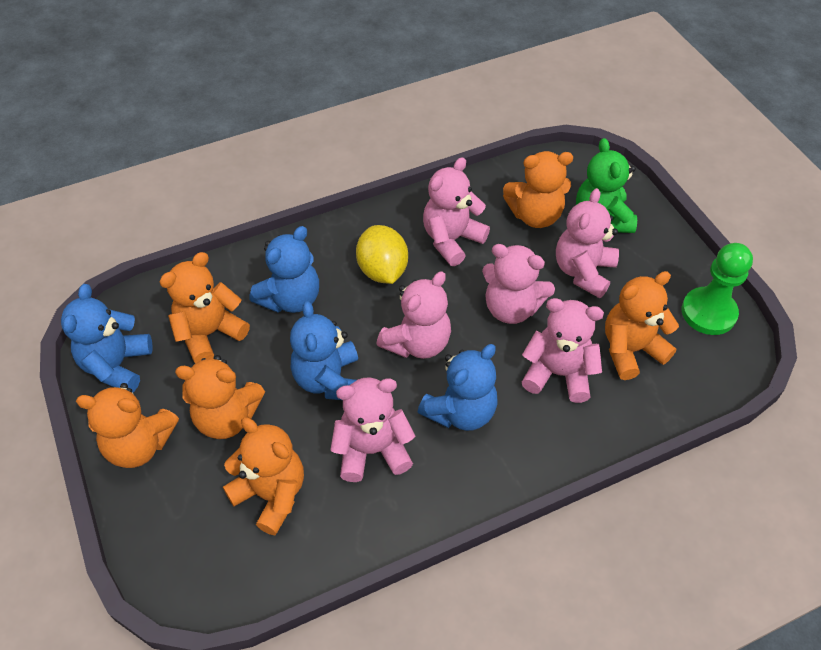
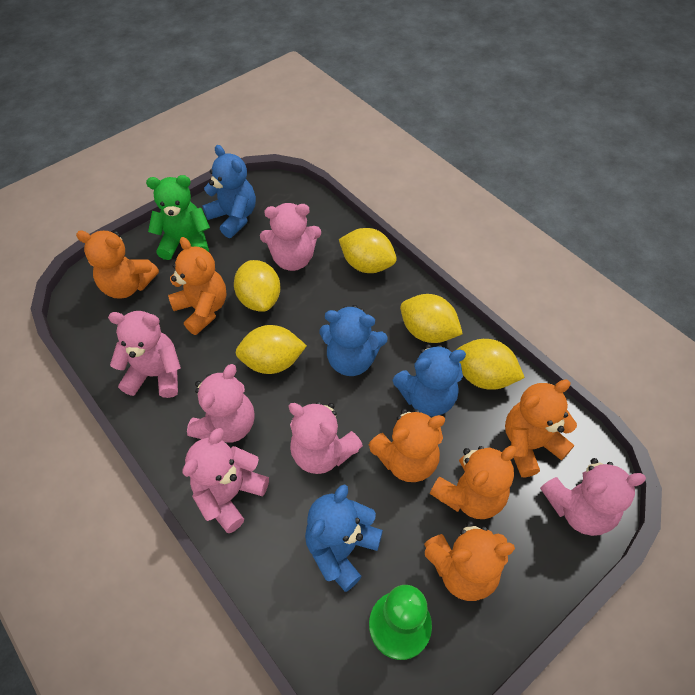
yellow lemon: 1 -> 5

